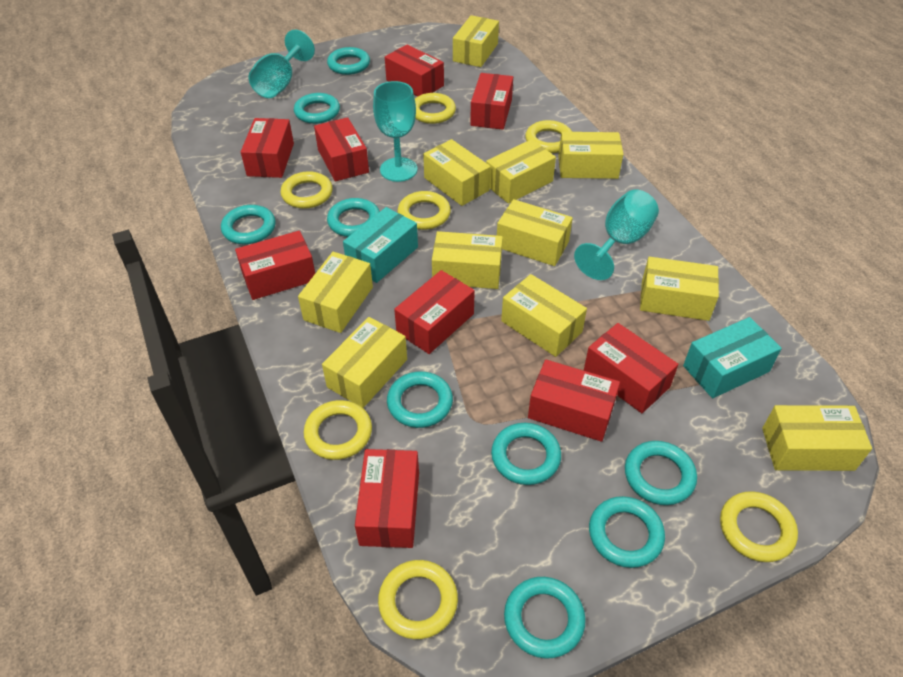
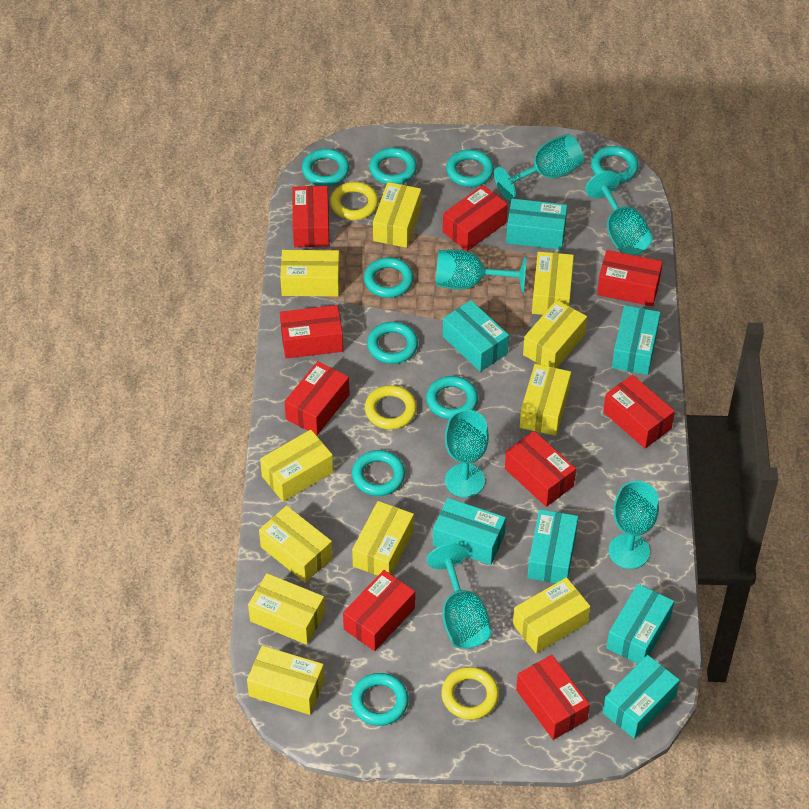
turquoise box: 2 -> 7
turquoise goblet: 3 -> 6
yellow ring: 7 -> 3

